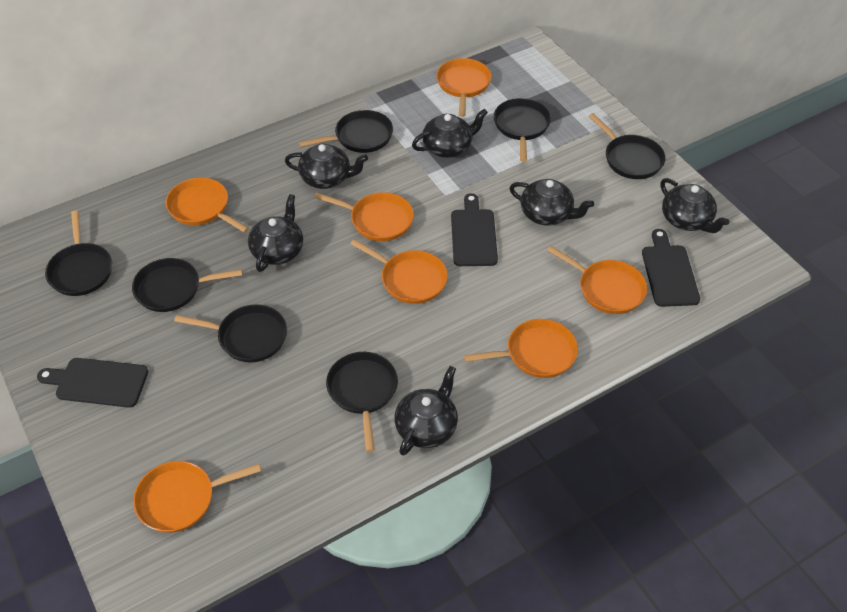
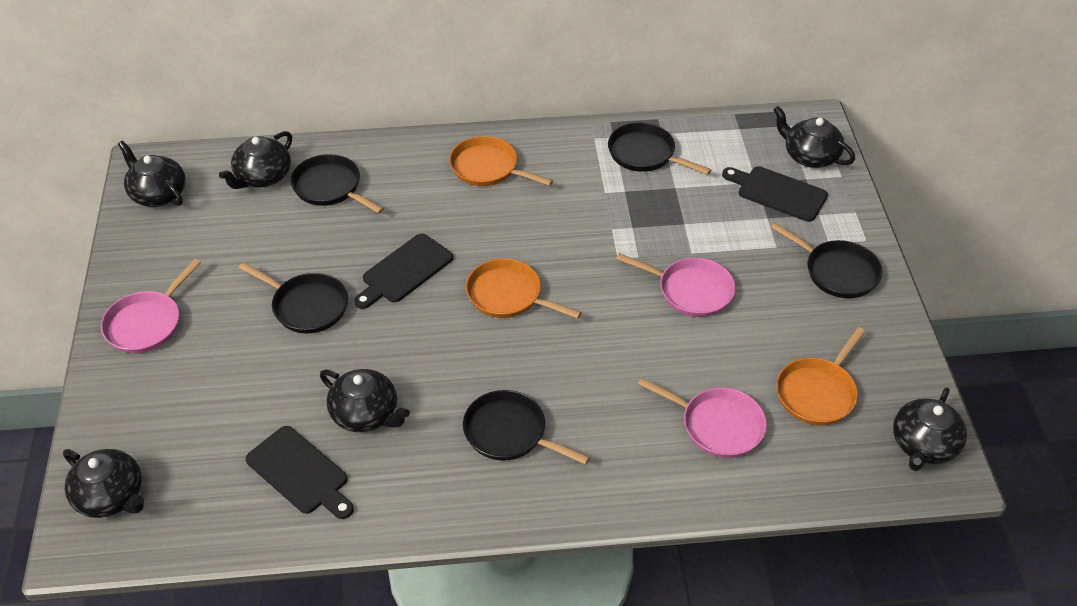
black pan: 7 -> 5
orange pan: 7 -> 3
pink pan: 0 -> 3

